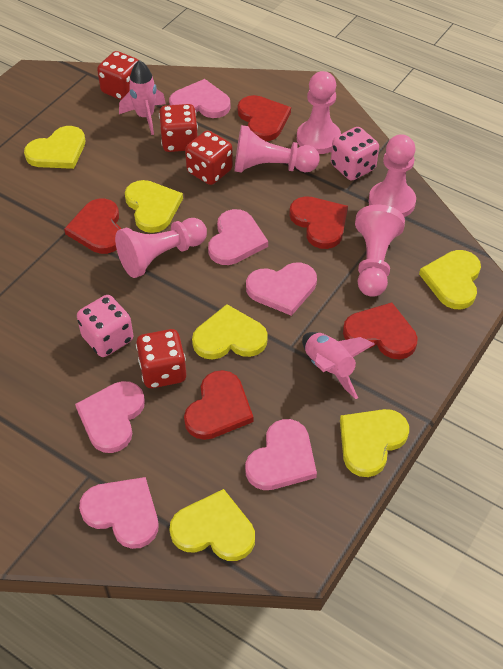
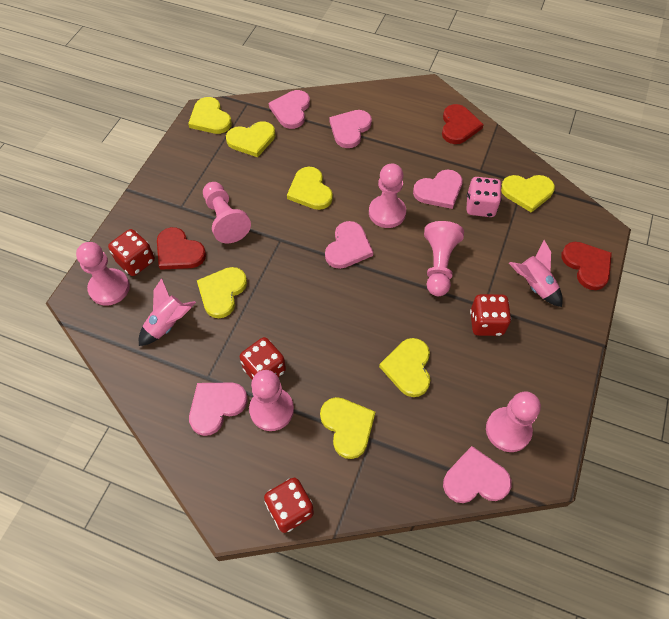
pink dice: 2 -> 1
pink pawn: 5 -> 6
red heart: 5 -> 3
yellow heart: 6 -> 7

